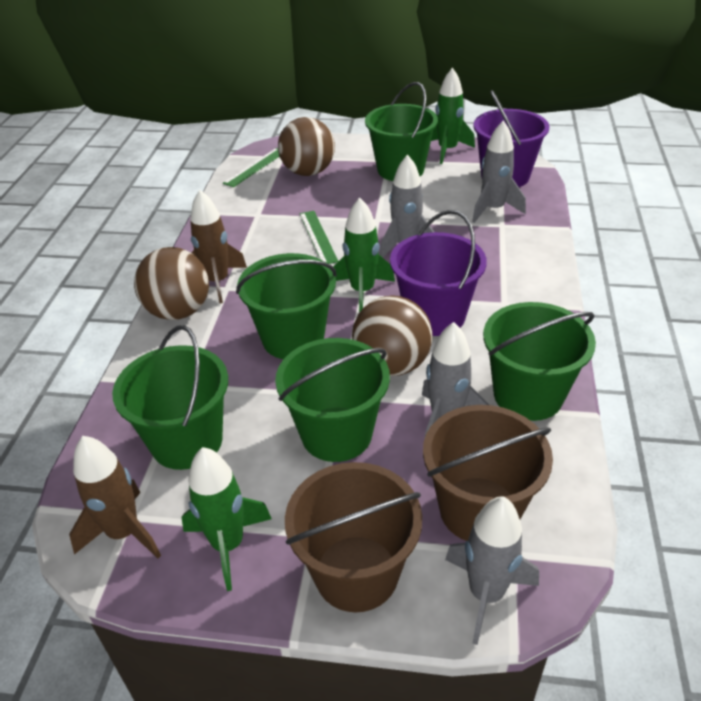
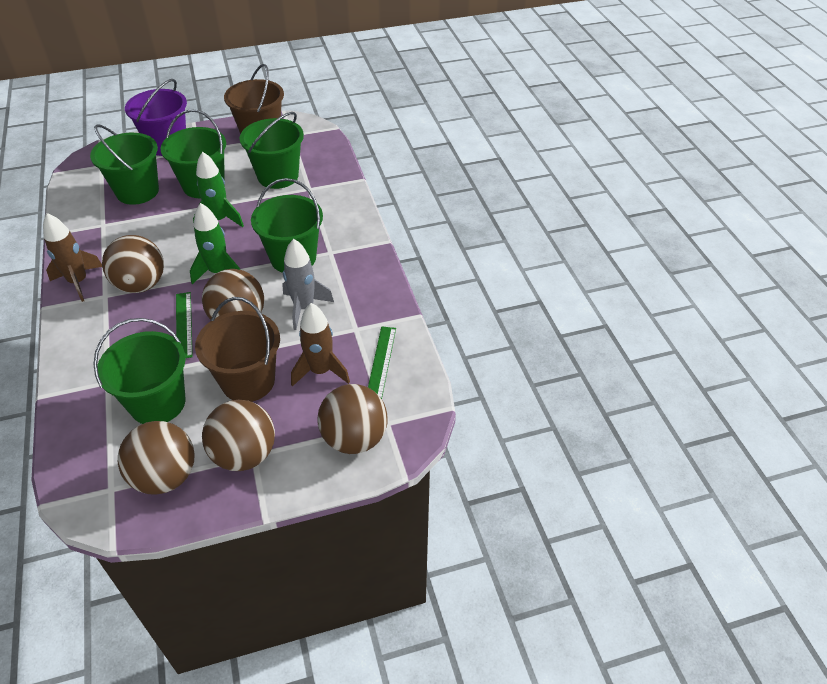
brown ball: 3 -> 5
green rocket: 3 -> 2
grey rocket: 4 -> 1
purple bucket: 2 -> 1

